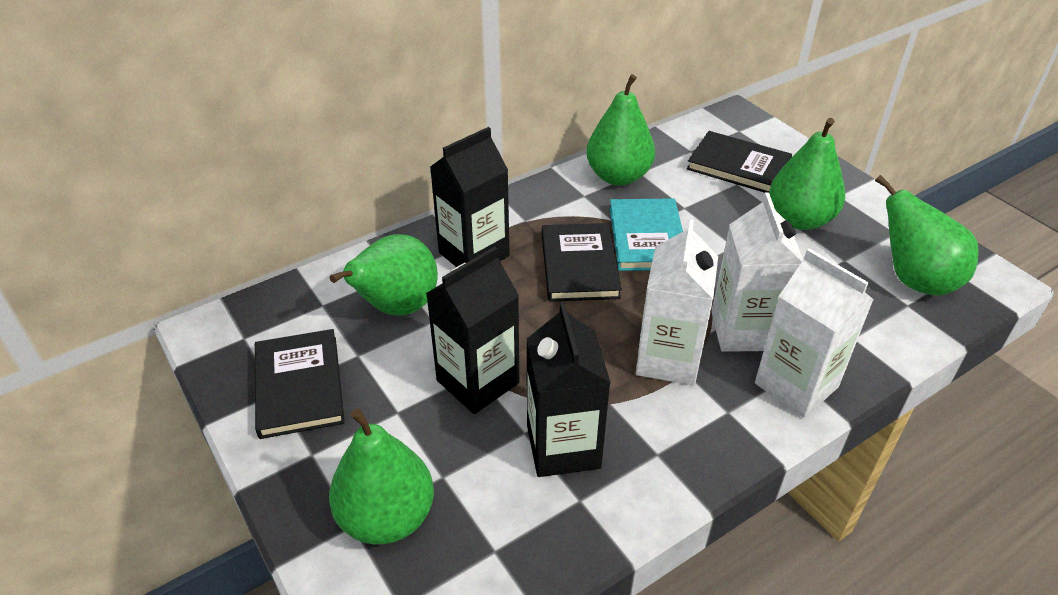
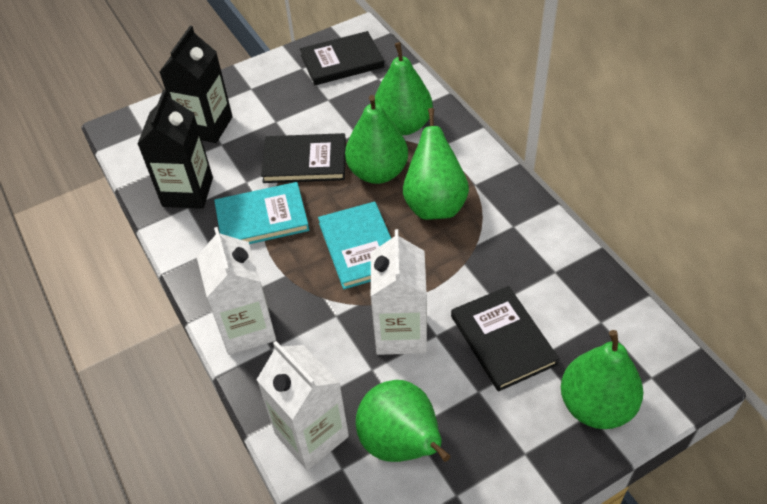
black carton: 3 -> 2
turquoise book: 1 -> 2

